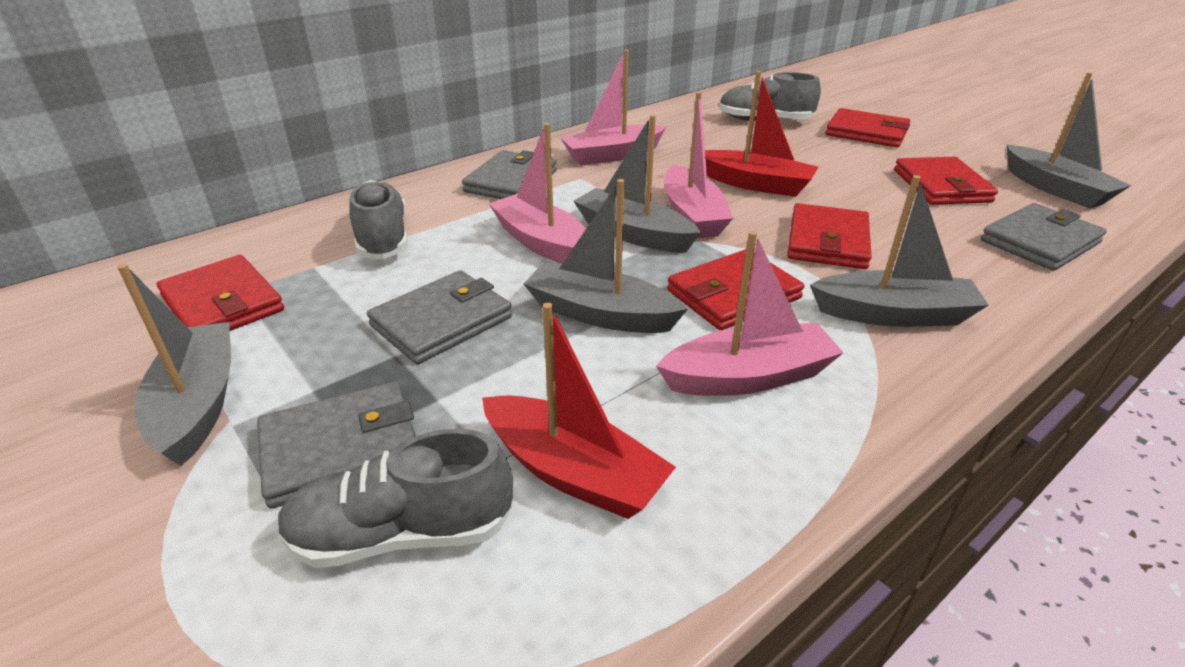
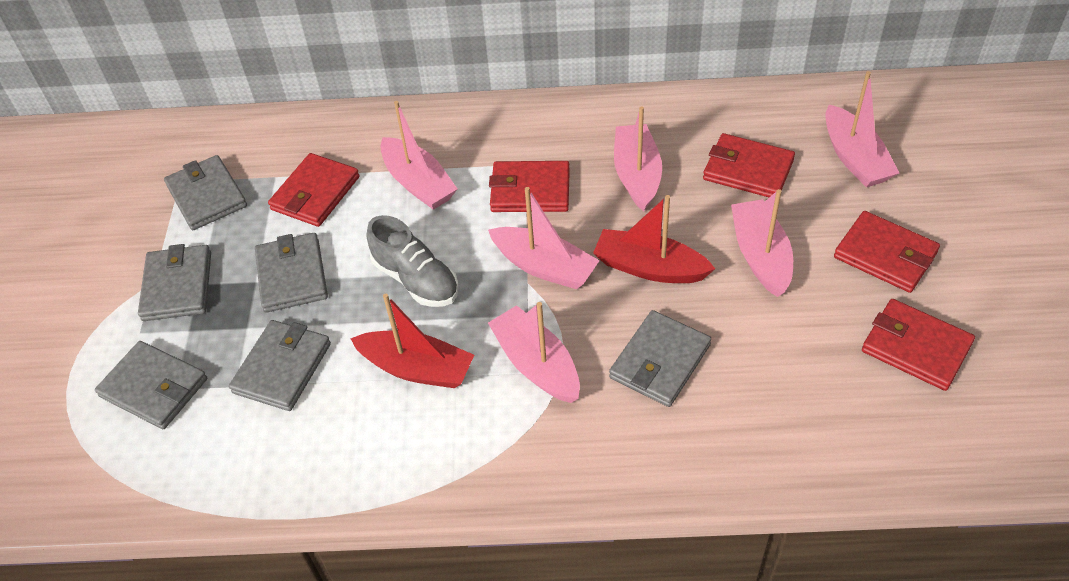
grey boat: 5 -> 0
grey shoe: 3 -> 1
grey wallet: 4 -> 6
pink boat: 4 -> 6

